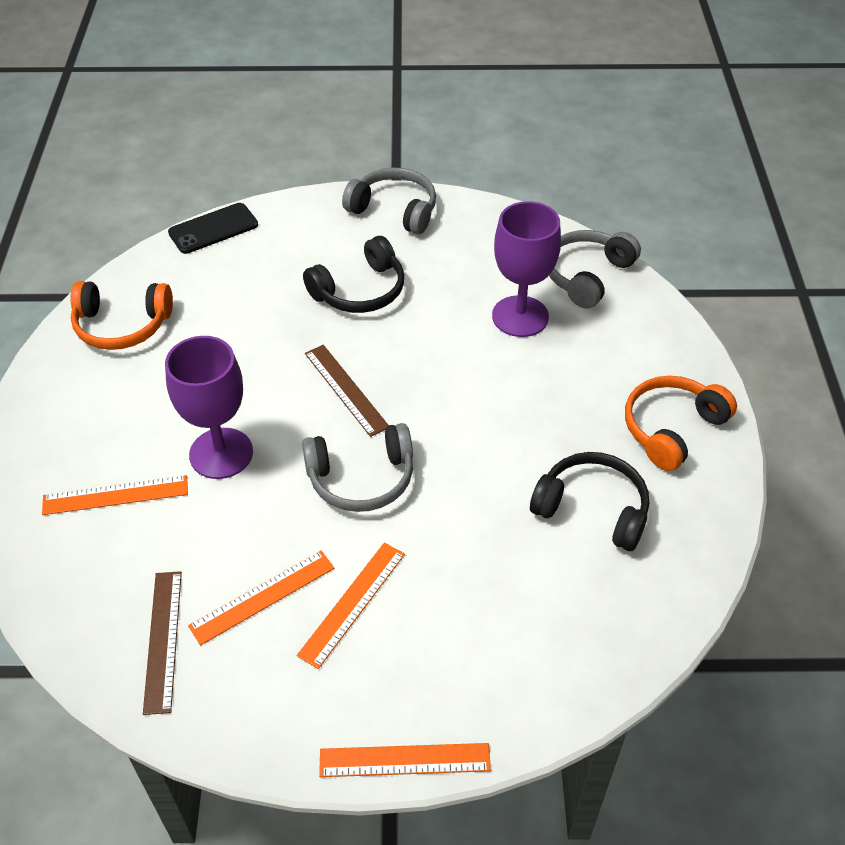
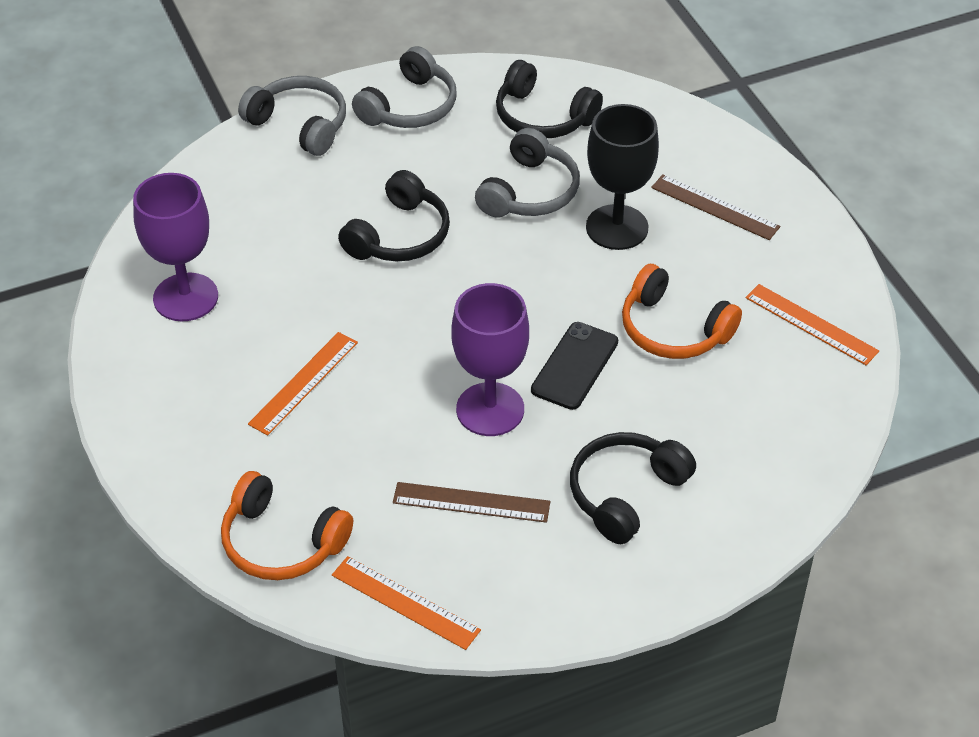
black goblet: 0 -> 1
black headphones: 2 -> 3
orange ruler: 4 -> 3

